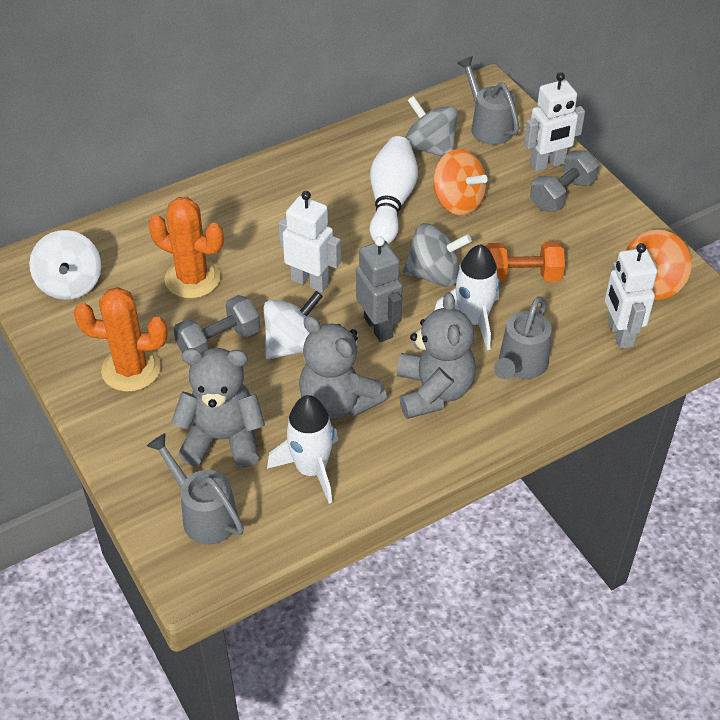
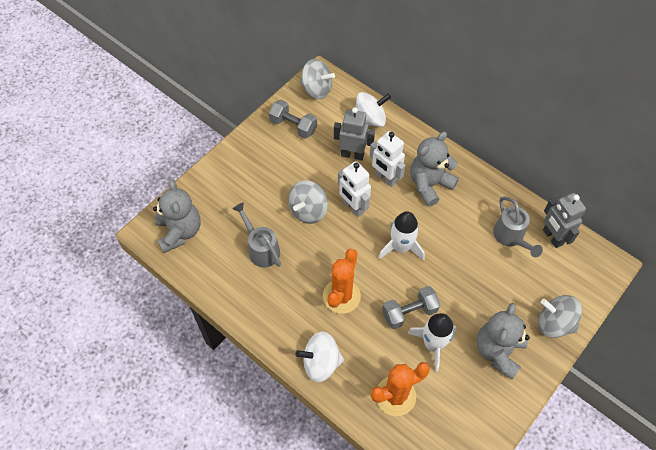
grey robot: 1 -> 2
grey spinning top: 2 -> 3
grey watering can: 3 -> 2
orange dumbbell: 1 -> 0
orange spinning top: 2 -> 0
white bowling pin: 1 -> 0
white robot: 3 -> 2

